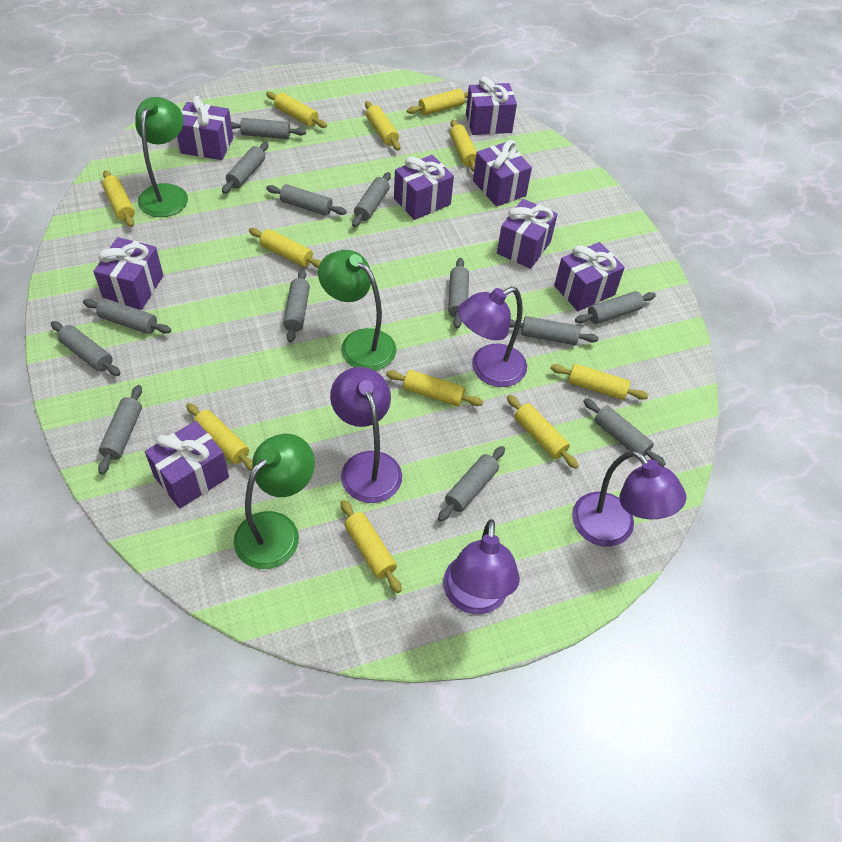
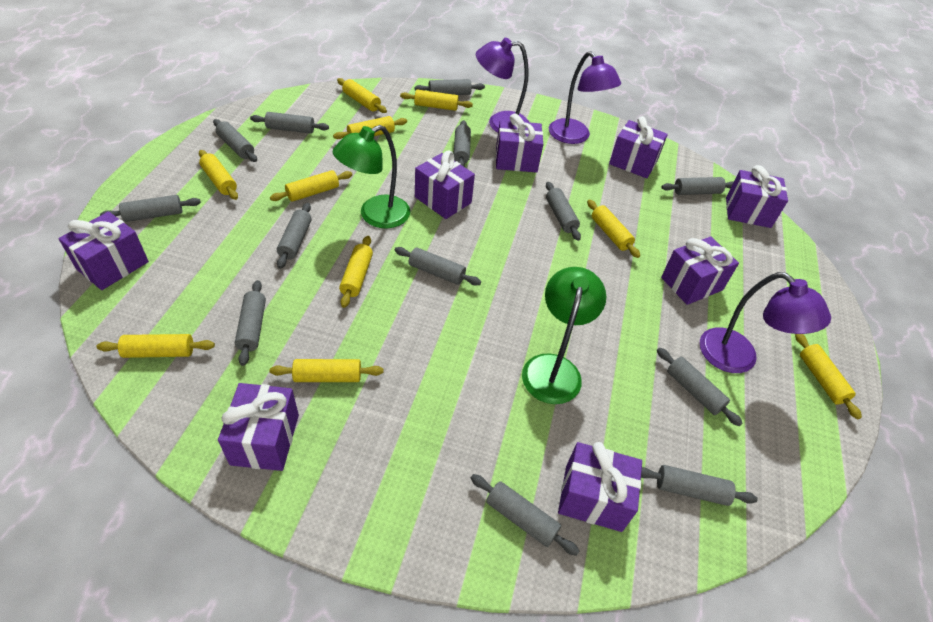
green lamp: 3 -> 2
purple lamp: 4 -> 3
yellow rolling pin: 11 -> 10

